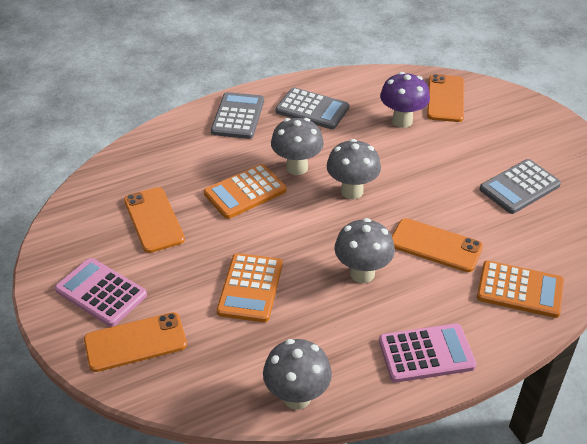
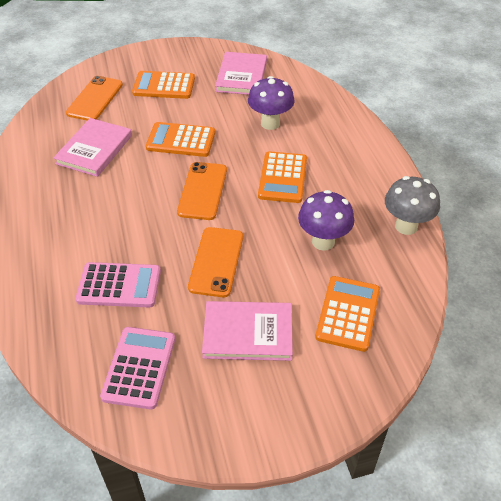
grey calculator: 3 -> 0
grey mushroom: 4 -> 1
orange calculator: 3 -> 4
orange phone: 4 -> 3
pink book: 0 -> 3
purple mushroom: 1 -> 2

